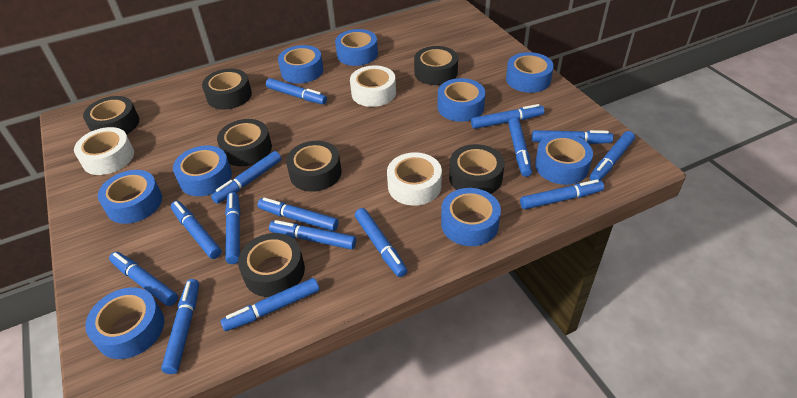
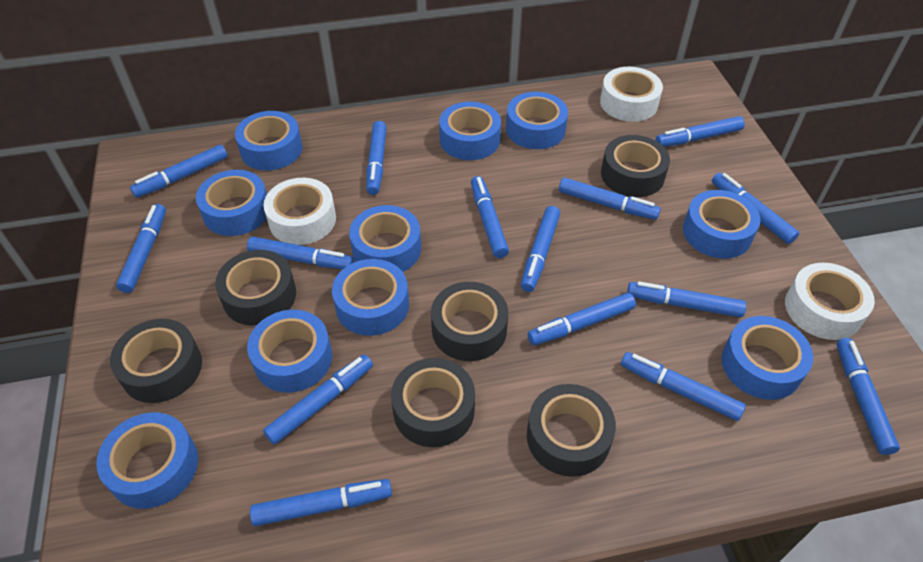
black tape: 7 -> 6
blue tape: 9 -> 10

